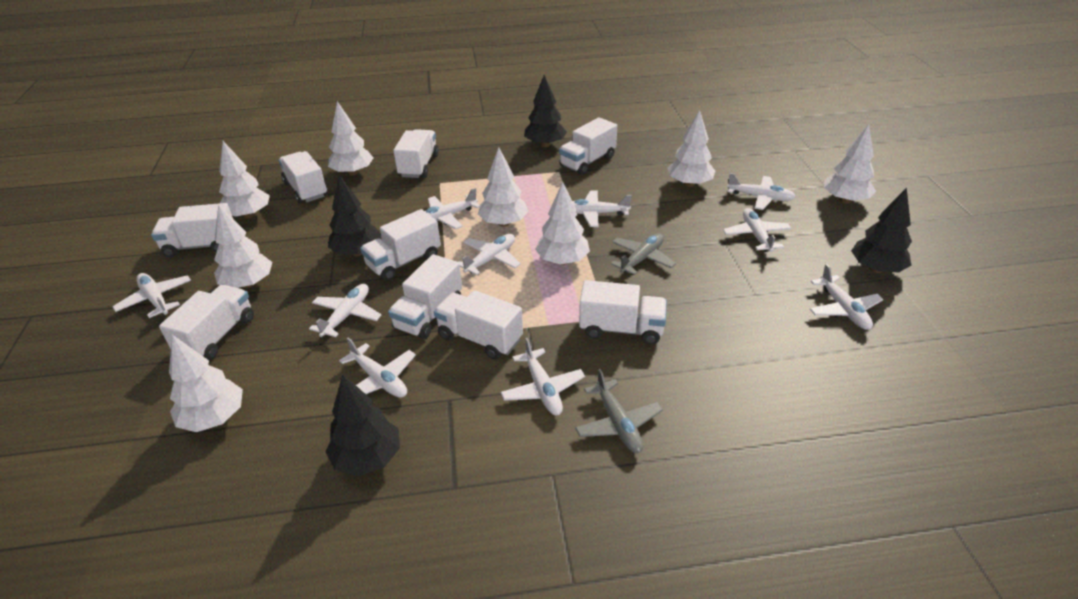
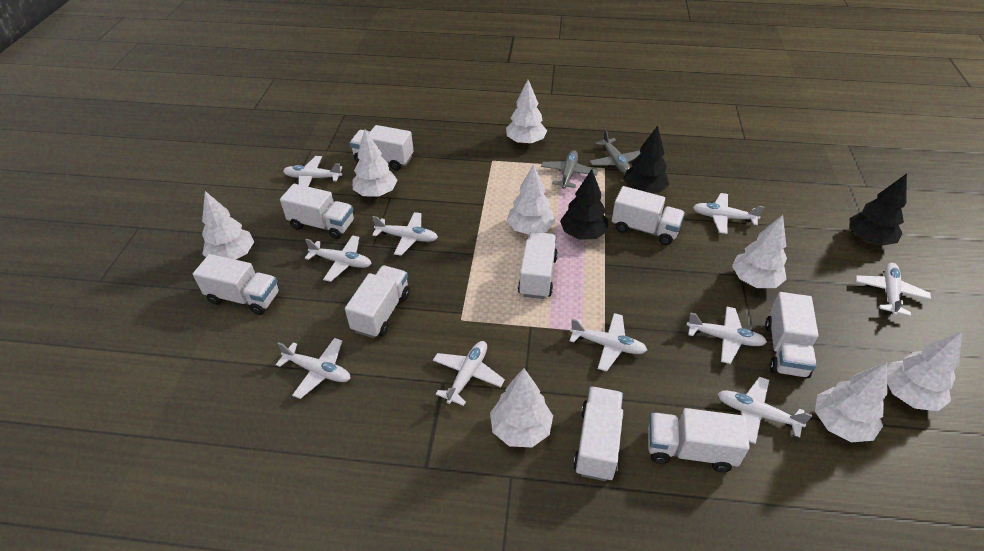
black tree: 4 -> 3

